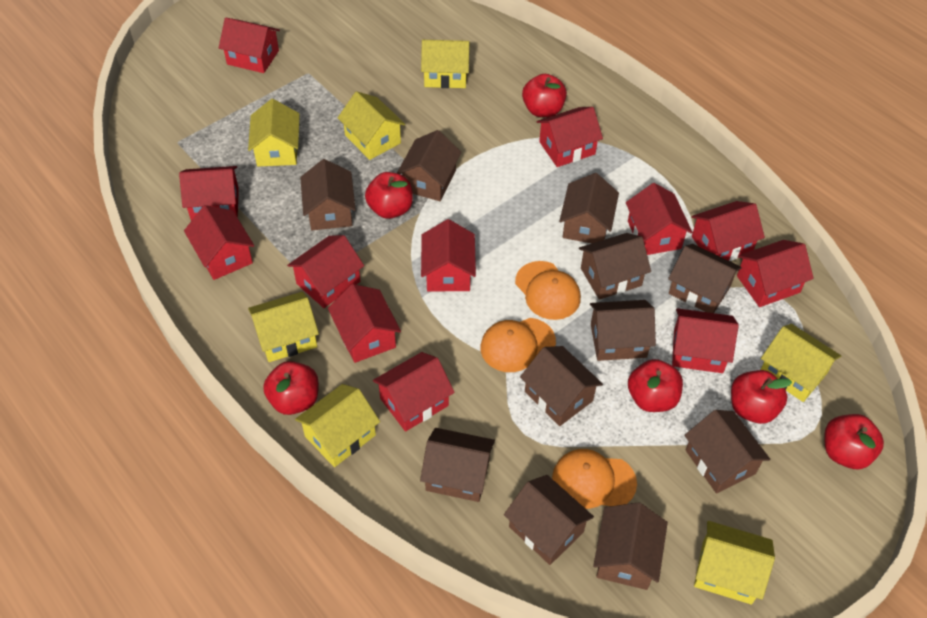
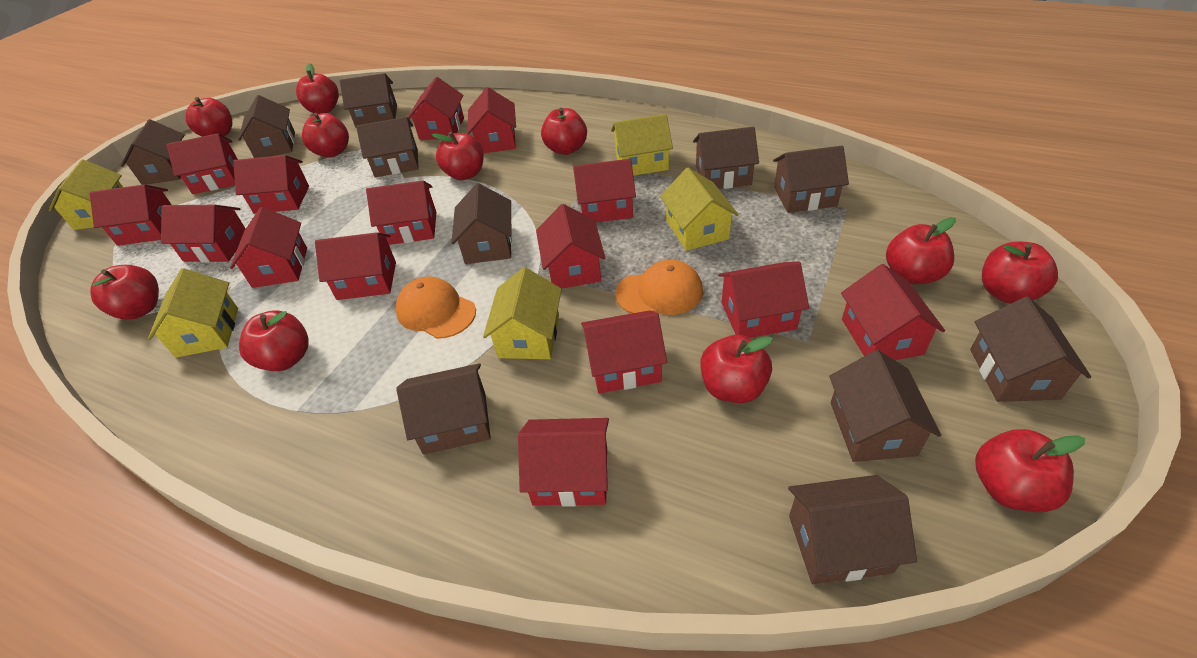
orange cap: 3 -> 2
red apple: 6 -> 11
red house: 12 -> 15
yellow house: 7 -> 5

